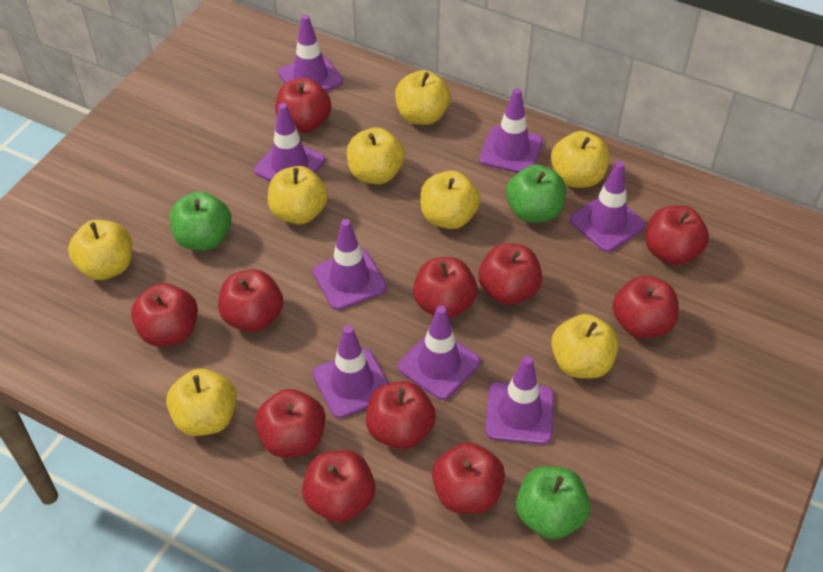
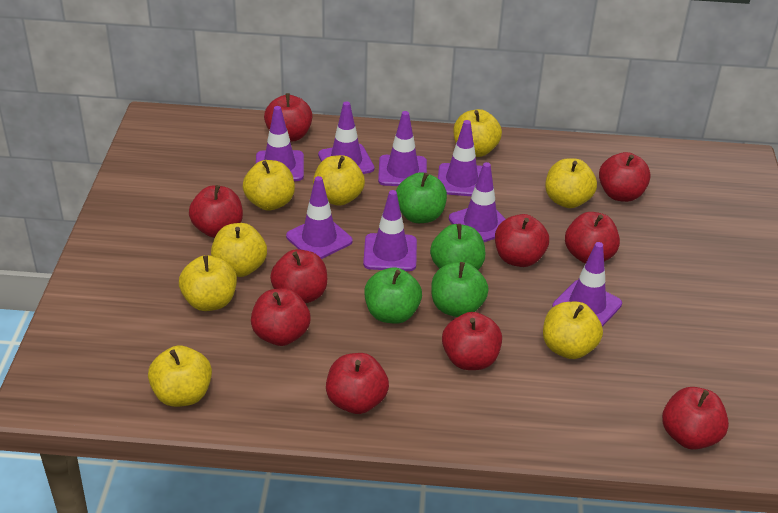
green apple: 3 -> 4
red apple: 11 -> 10

